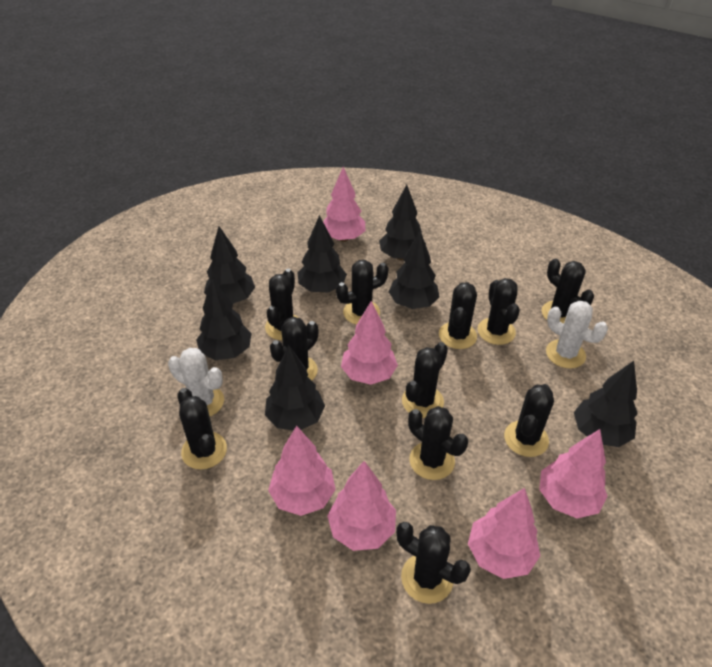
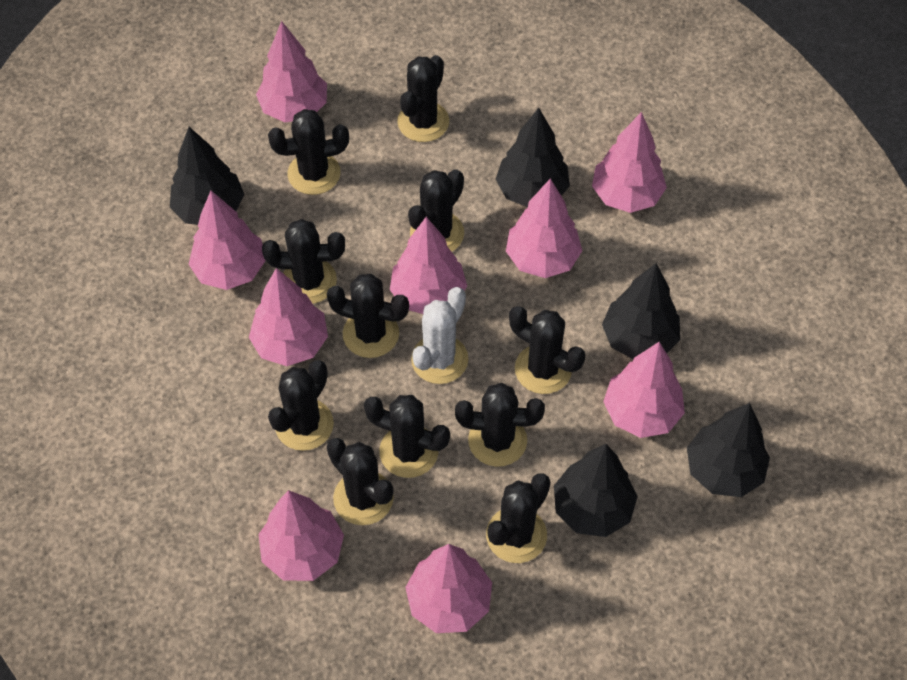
black tree: 7 -> 5
pink tree: 6 -> 9
white cactus: 2 -> 1

